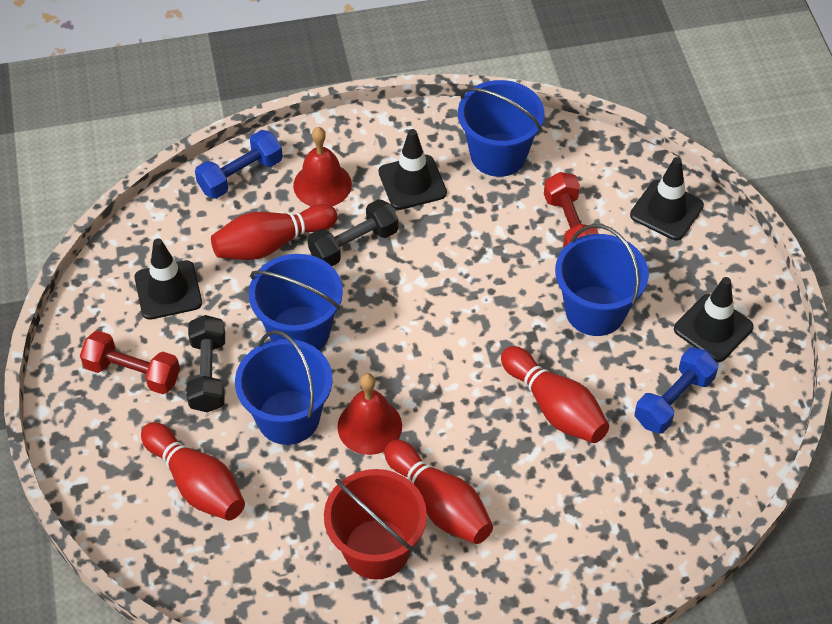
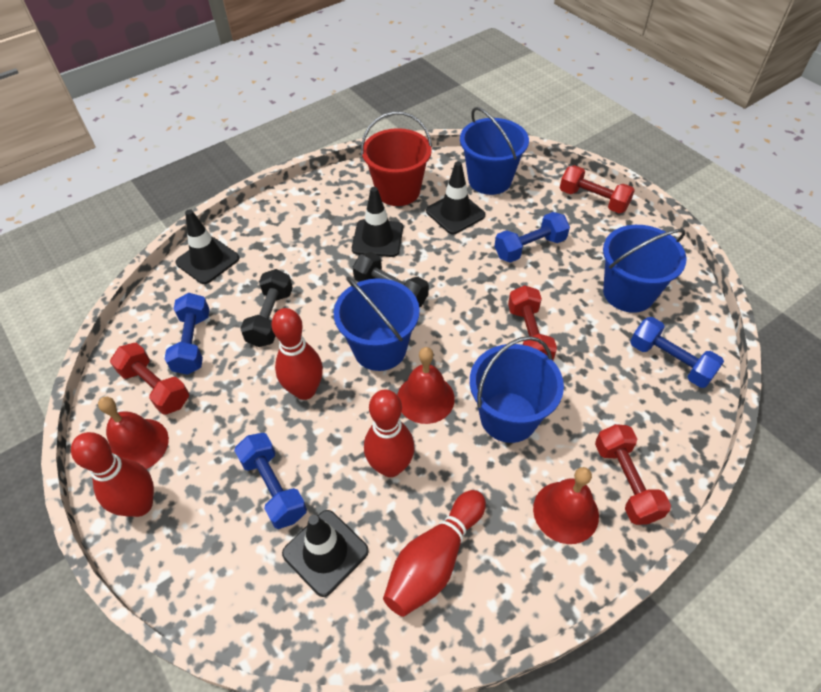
blue dumbbell: 2 -> 4
red bell: 2 -> 3
red dumbbell: 2 -> 4

